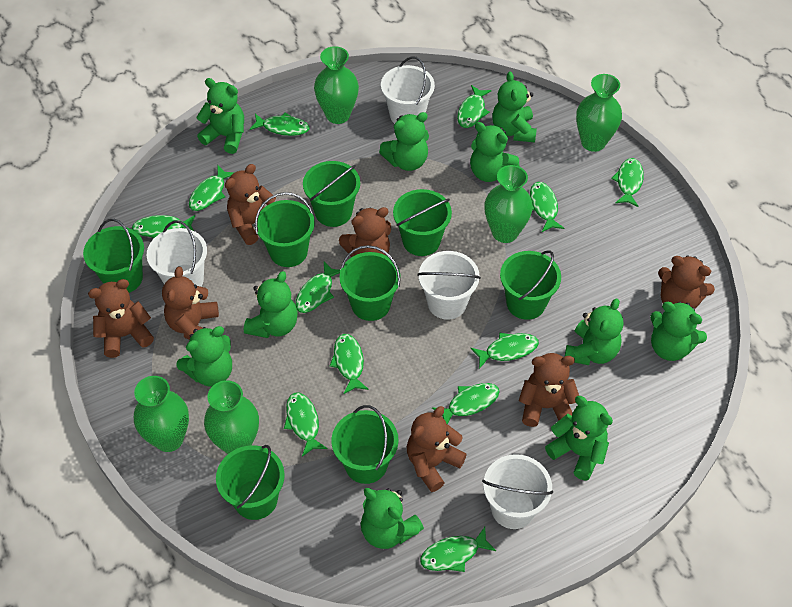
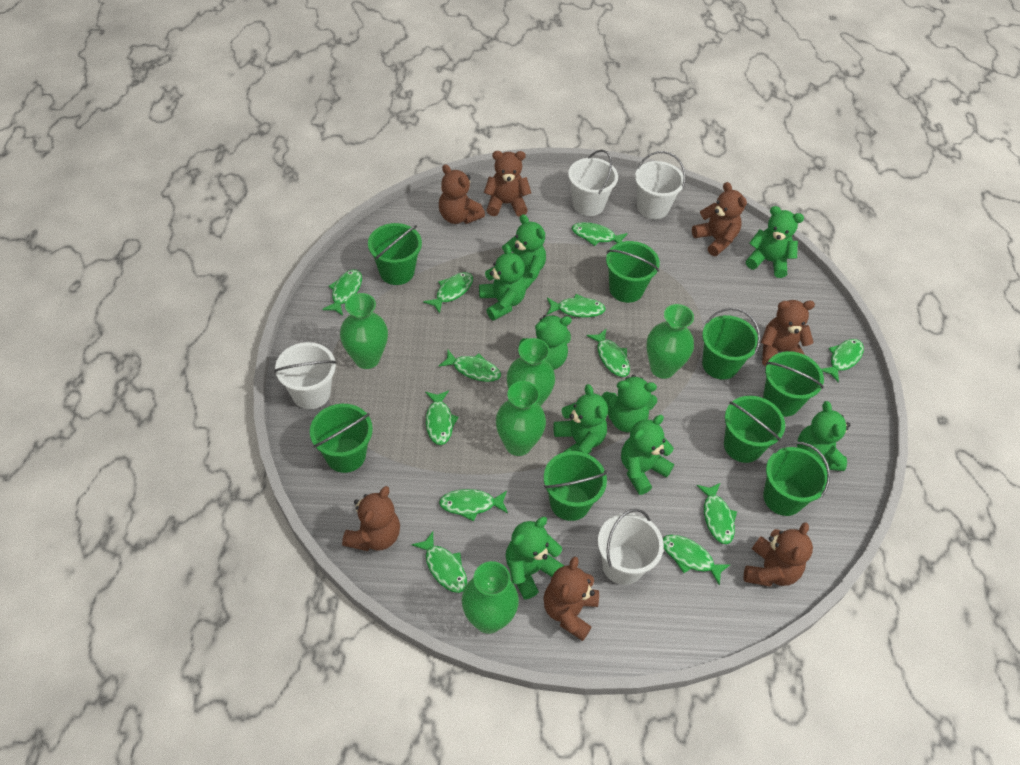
green teddy bear: 10 -> 9

